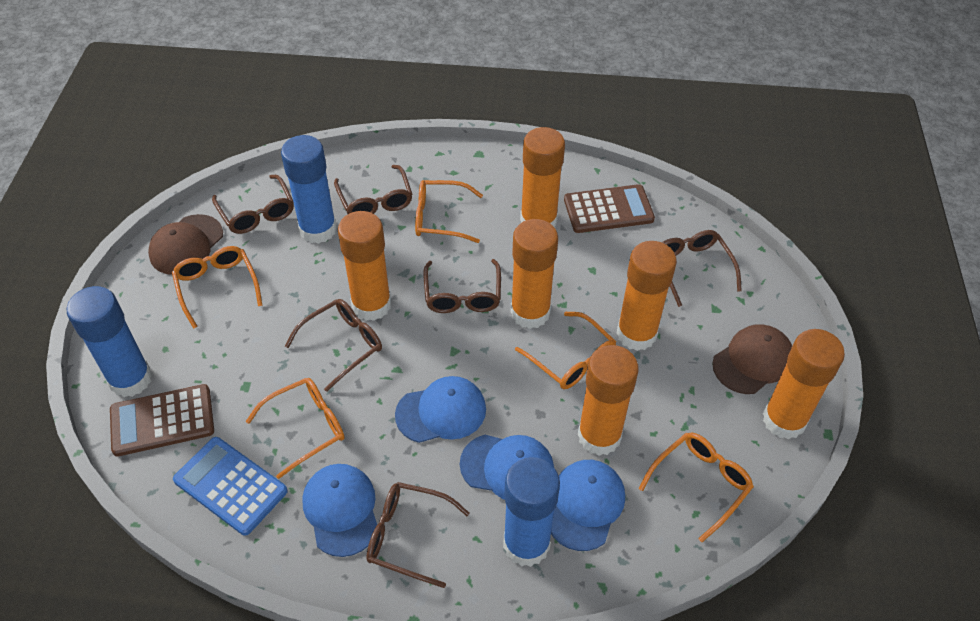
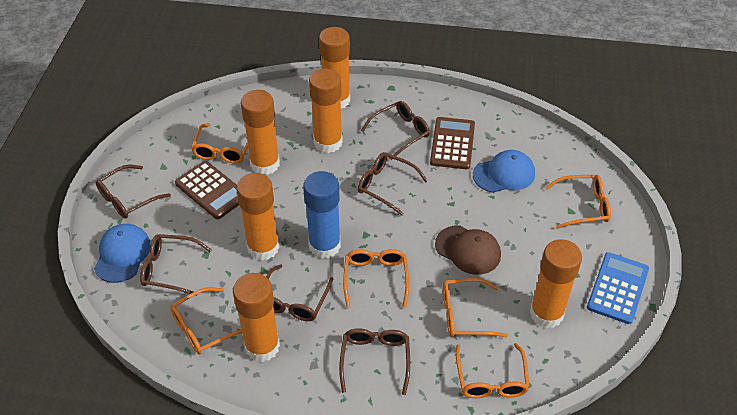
blue cap: 4 -> 2
blue glue stick: 3 -> 1
brown cap: 2 -> 1
orange glasses: 5 -> 6

